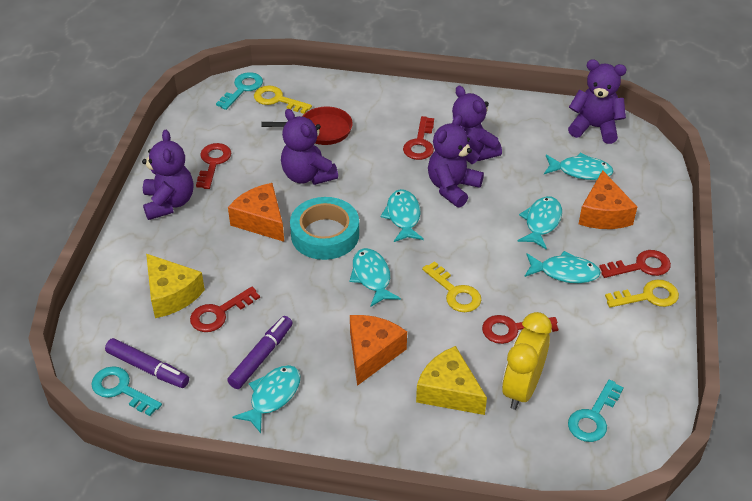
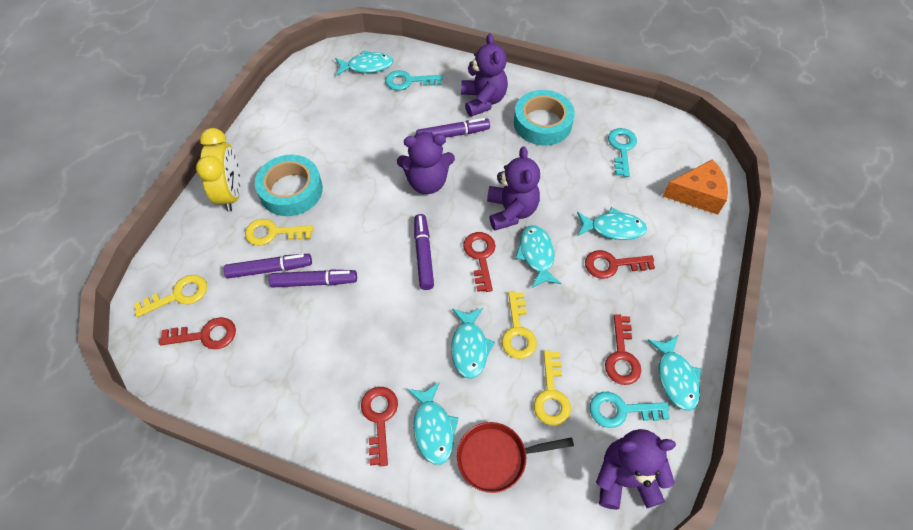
orange cheese: 3 -> 1
purple marker: 2 -> 4
purple teddy bear: 5 -> 4
turquoise tape: 1 -> 2
yellow cheese: 2 -> 0
yellow key: 3 -> 4

